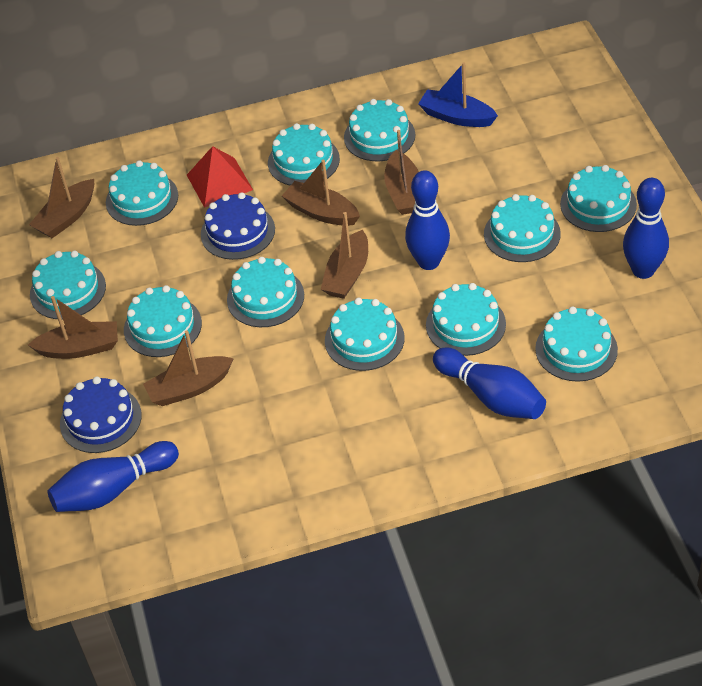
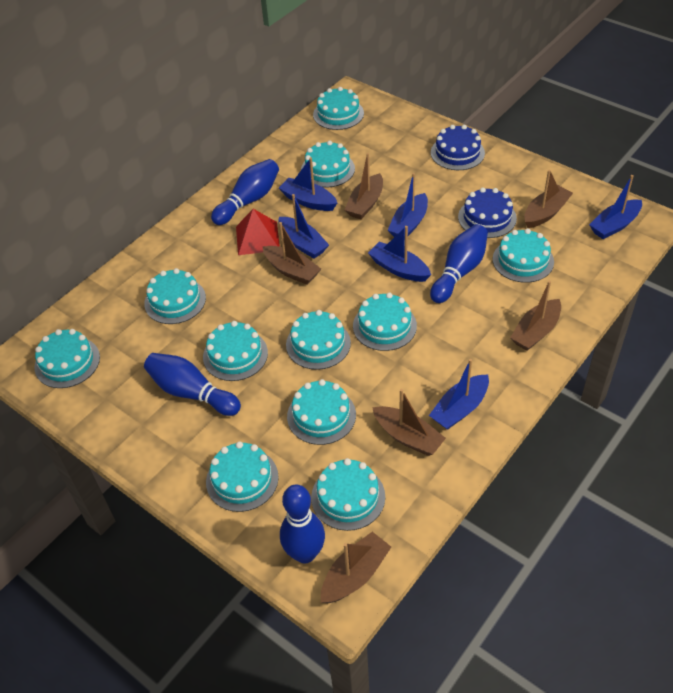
blue boat: 1 -> 6

